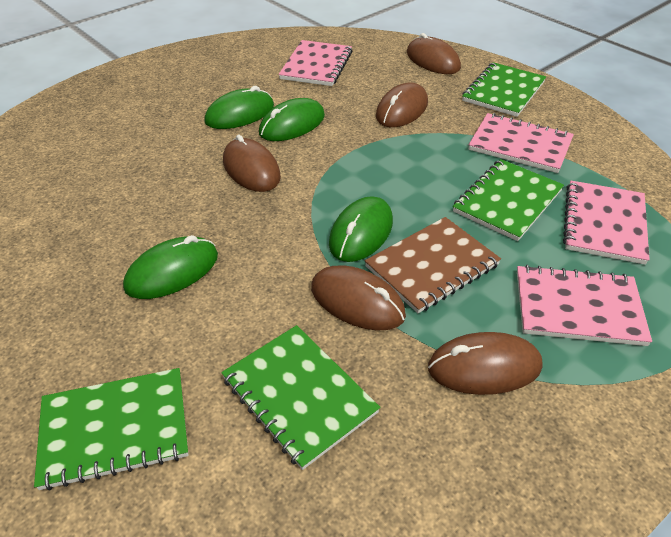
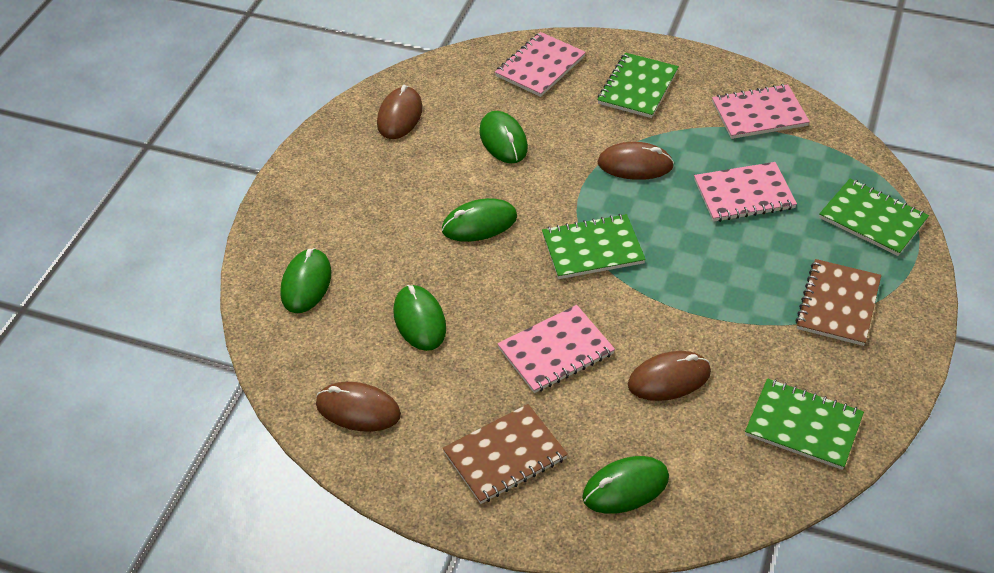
brown mouse: 5 -> 4
brown notebook: 1 -> 2
green mouse: 4 -> 5

